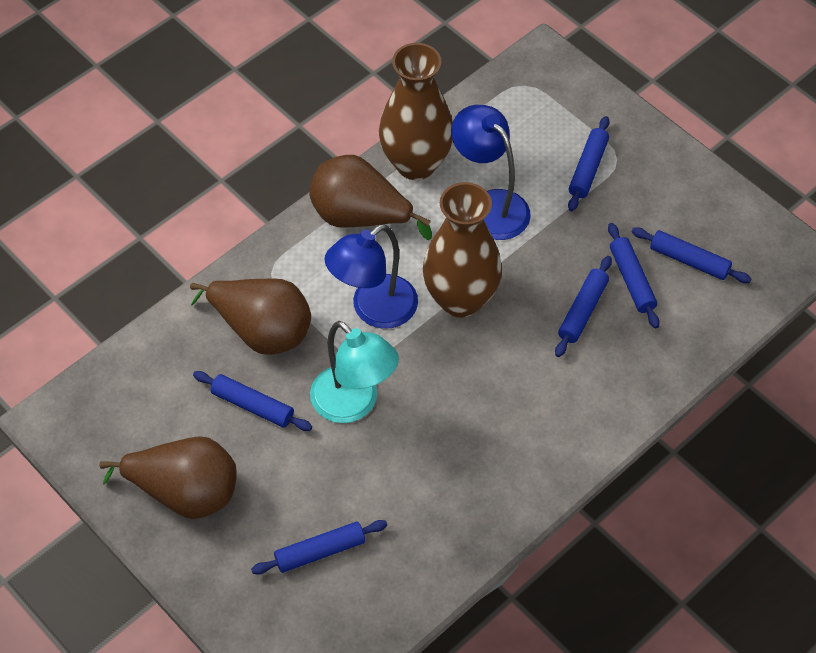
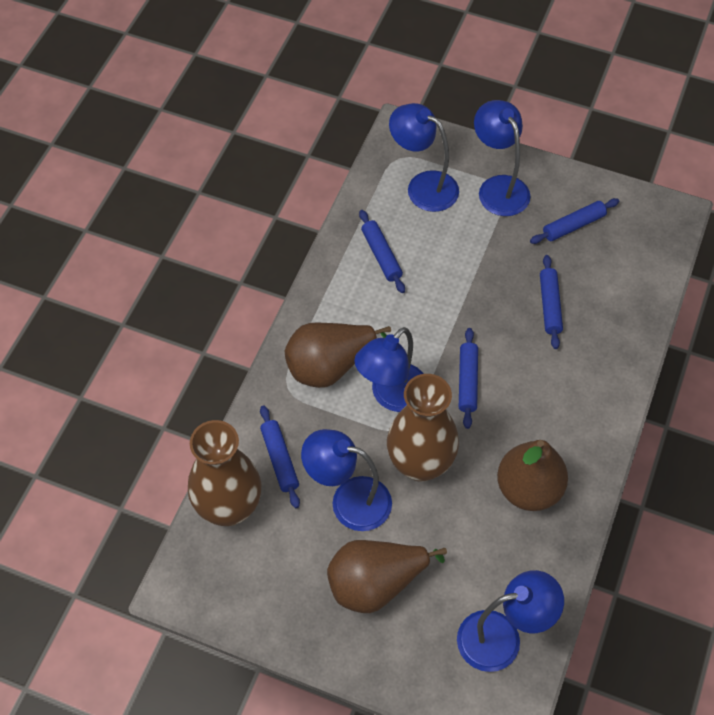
blue lamp: 2 -> 5
blue rolling pin: 6 -> 5
turquoise lamp: 1 -> 0

